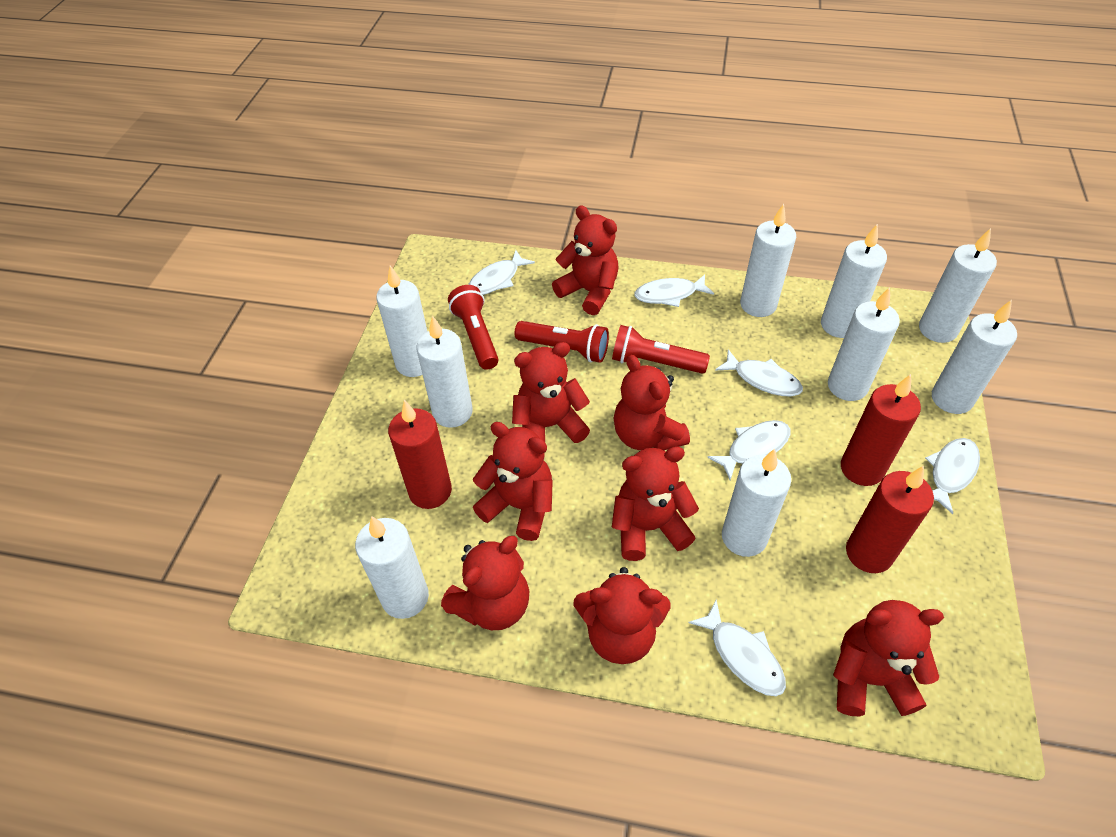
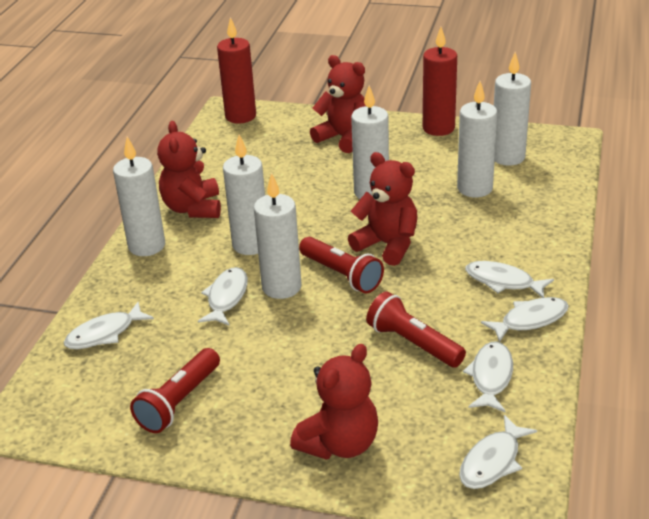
red candle: 3 -> 2
red teddy bear: 8 -> 4
white candle: 9 -> 6

